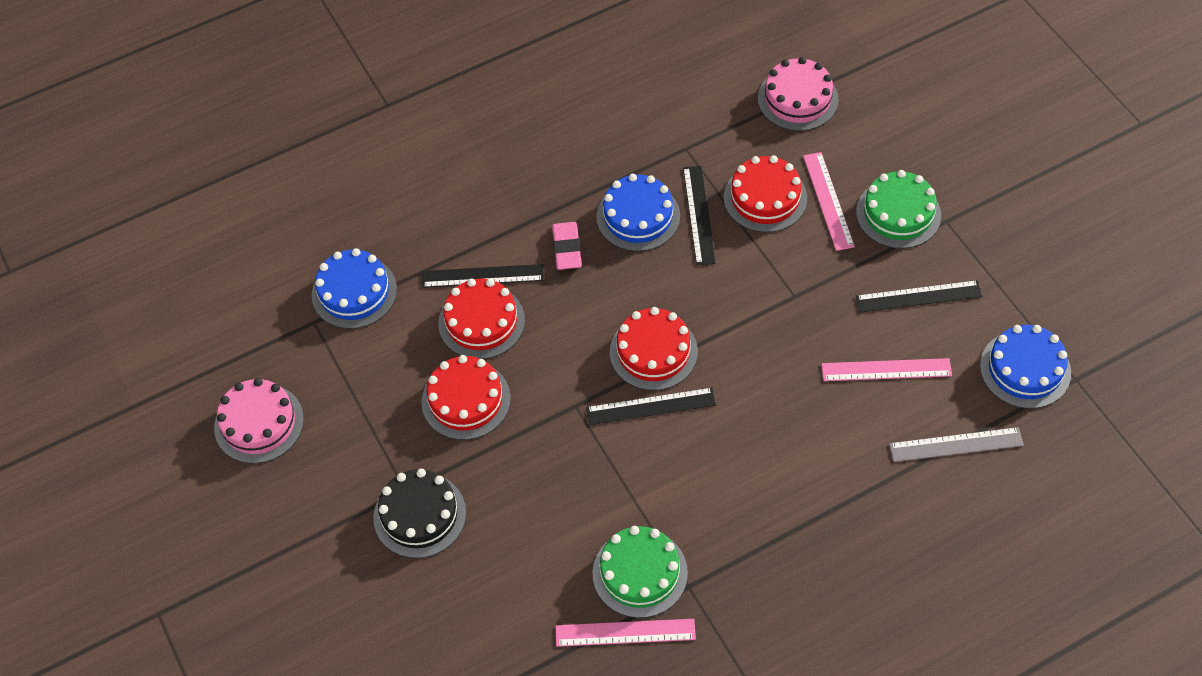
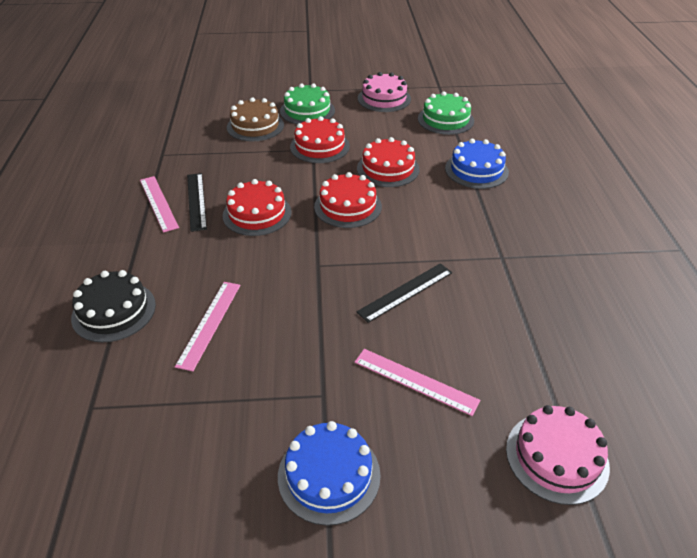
black ruler: 4 -> 2
blue cake: 3 -> 2
brown cake: 0 -> 1
grey ruler: 1 -> 0
pink eraser: 1 -> 0

